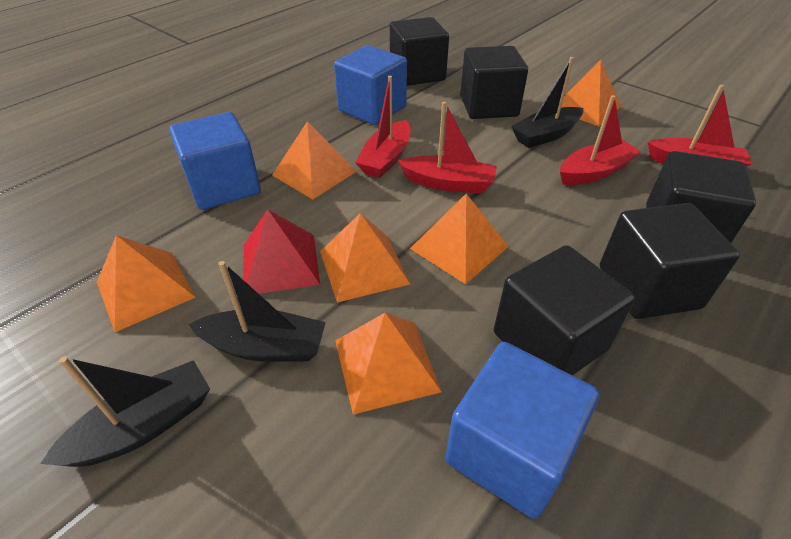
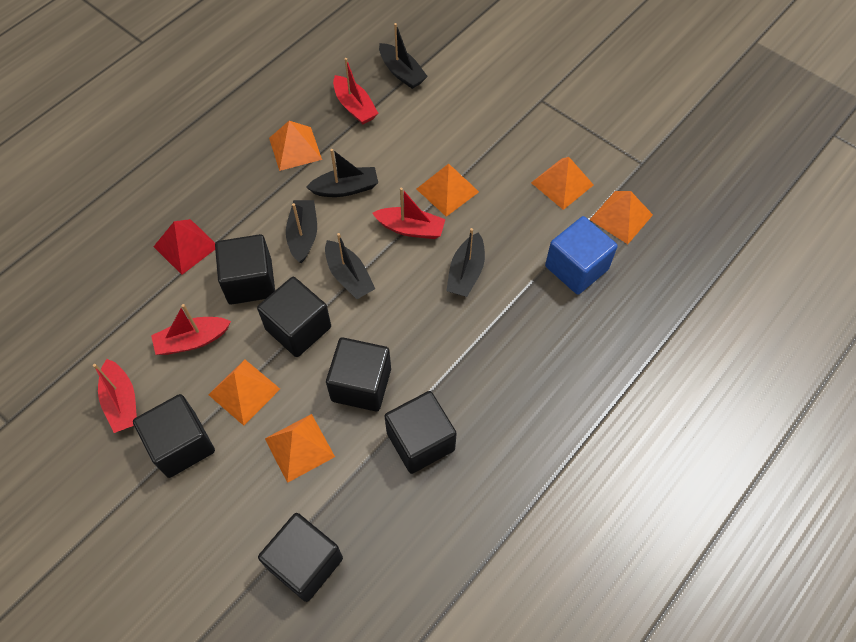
black boat: 3 -> 5
black cube: 5 -> 6
blue cube: 3 -> 1

